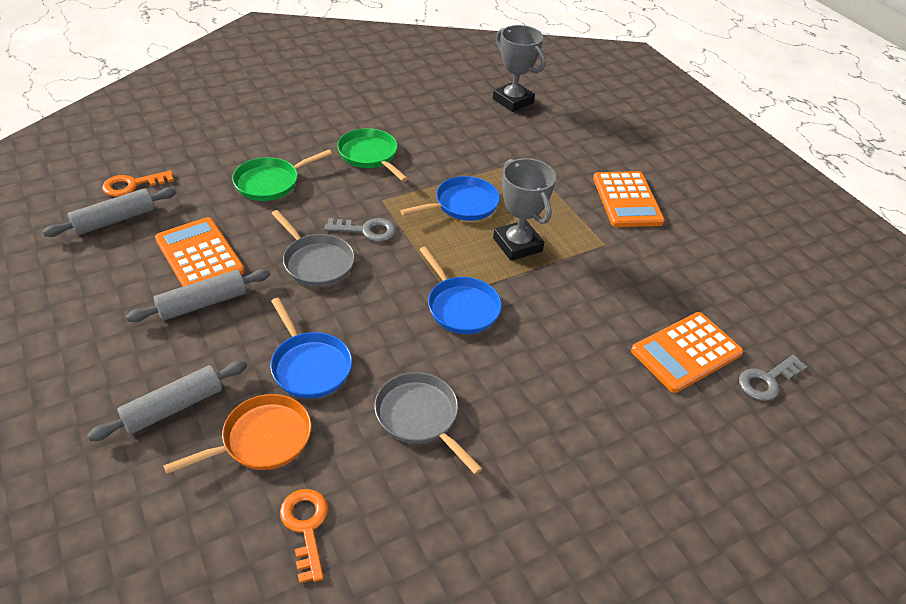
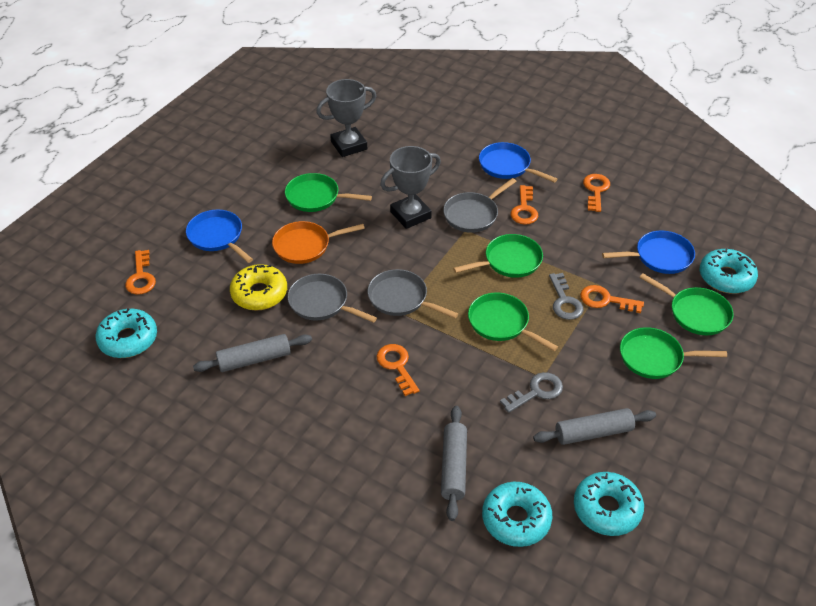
green pan: 2 -> 5
grey pan: 2 -> 3
orange calculator: 3 -> 0
orange key: 2 -> 5
turquoise donut: 0 -> 4
yellow donut: 0 -> 1

